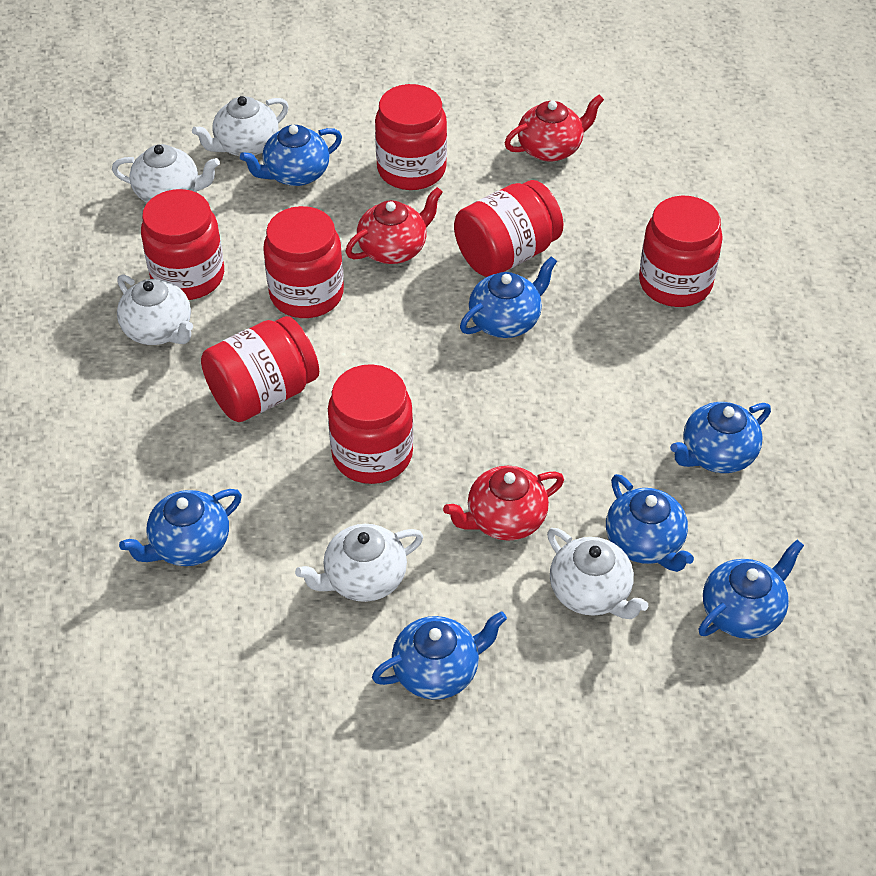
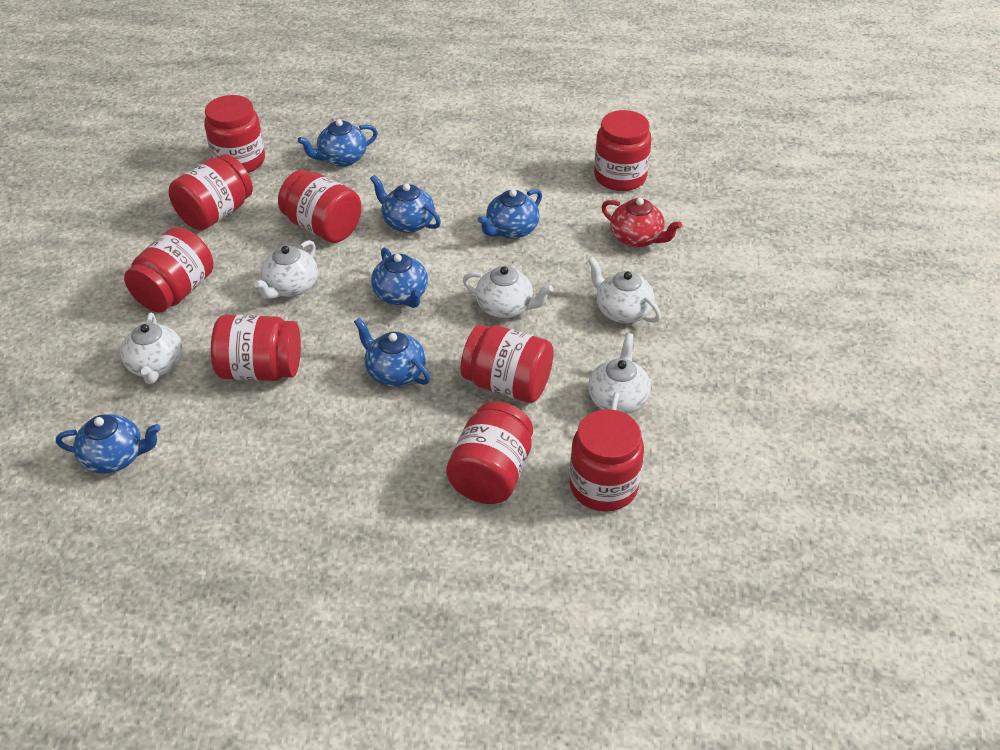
blue teapot: 7 -> 6
red jar: 7 -> 9
red teapot: 3 -> 1

